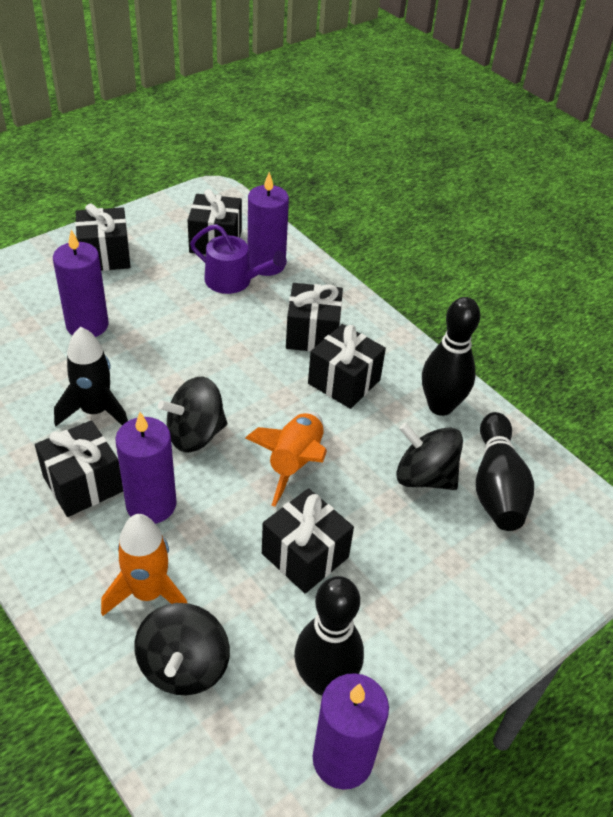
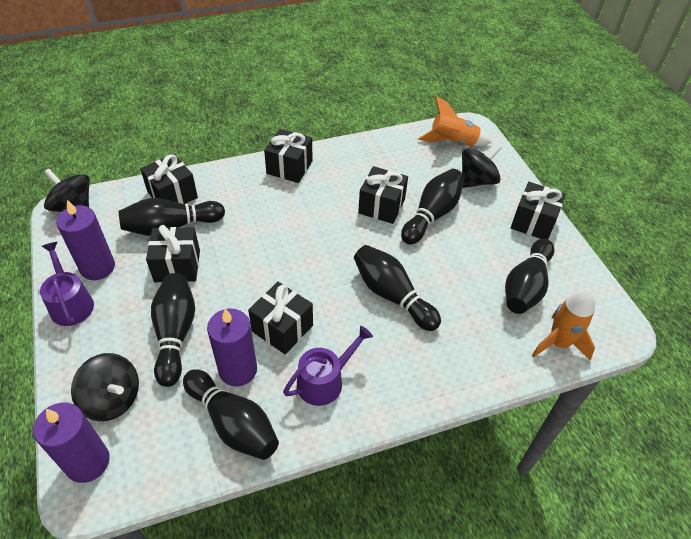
black bowling pin: 3 -> 6
black rocket: 1 -> 0
purple candle: 4 -> 3
purple watering can: 1 -> 2

